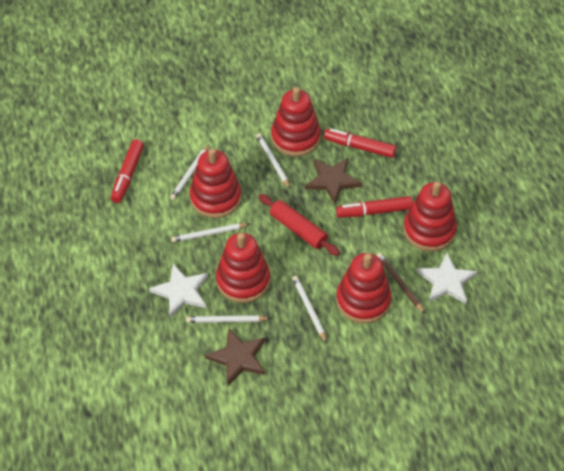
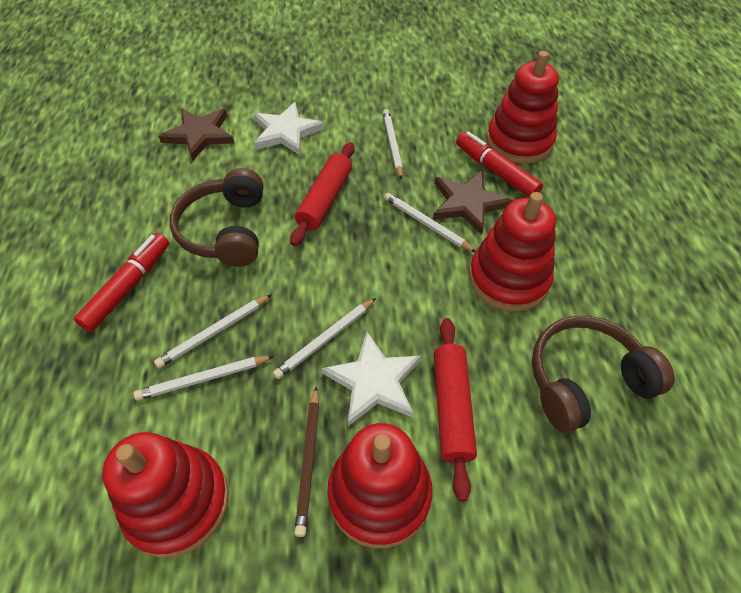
brown headphones: 0 -> 2
red marker: 3 -> 2
red rolling pin: 1 -> 2
red stacking toy: 5 -> 4

